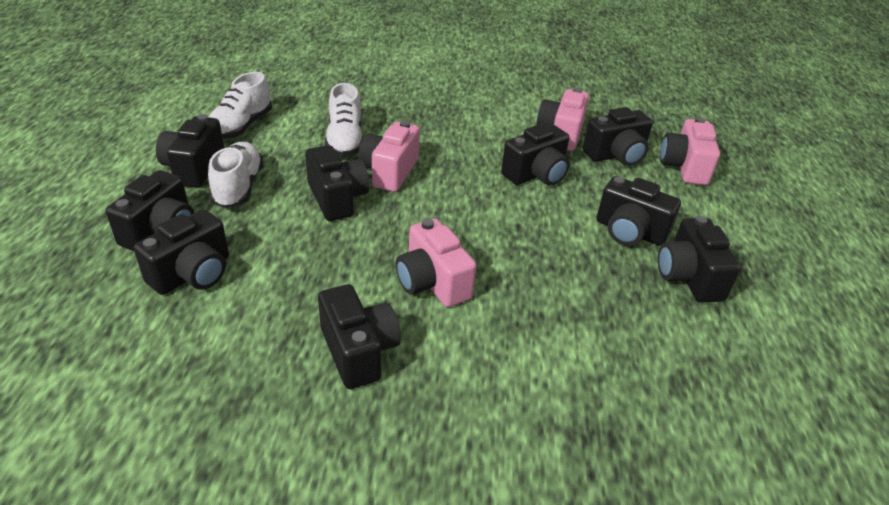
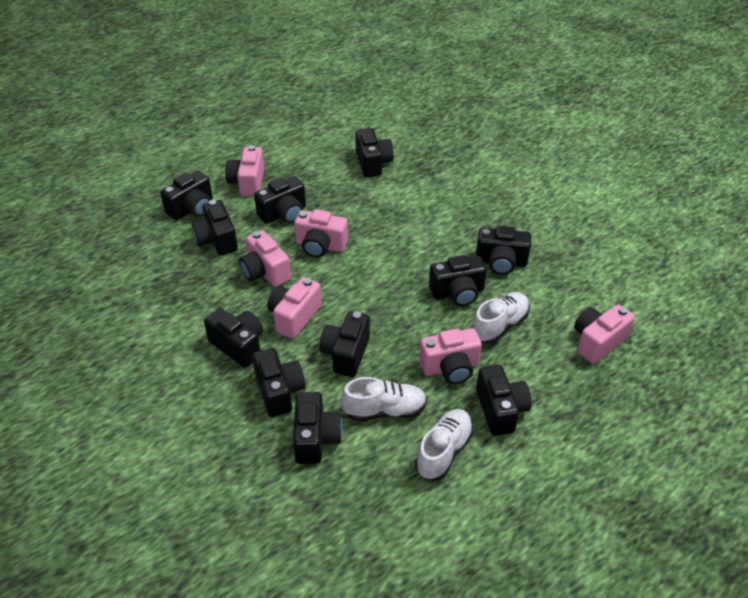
black camera: 9 -> 11
pink camera: 4 -> 6

